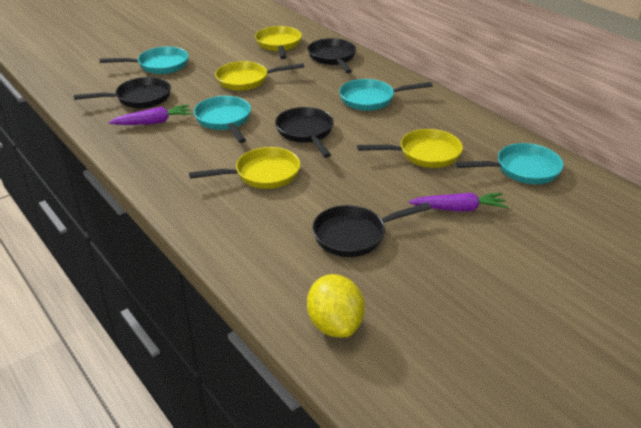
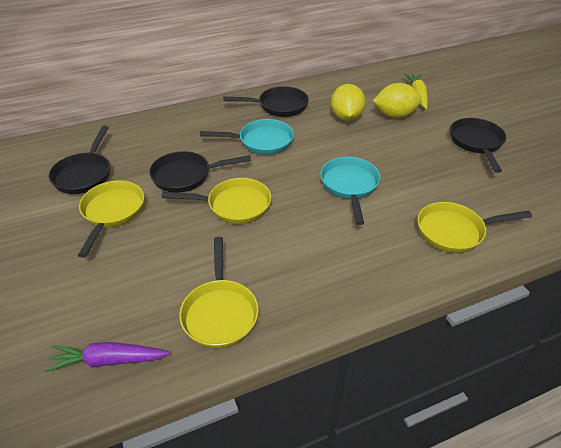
purple carrot: 2 -> 1
turquoise pan: 4 -> 2
yellow carrot: 0 -> 1
yellow lemon: 1 -> 2

